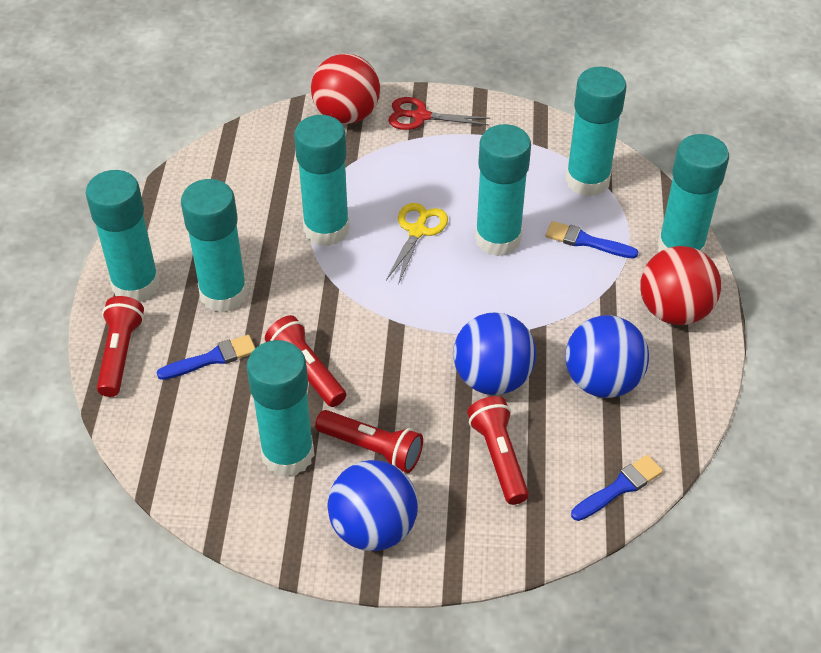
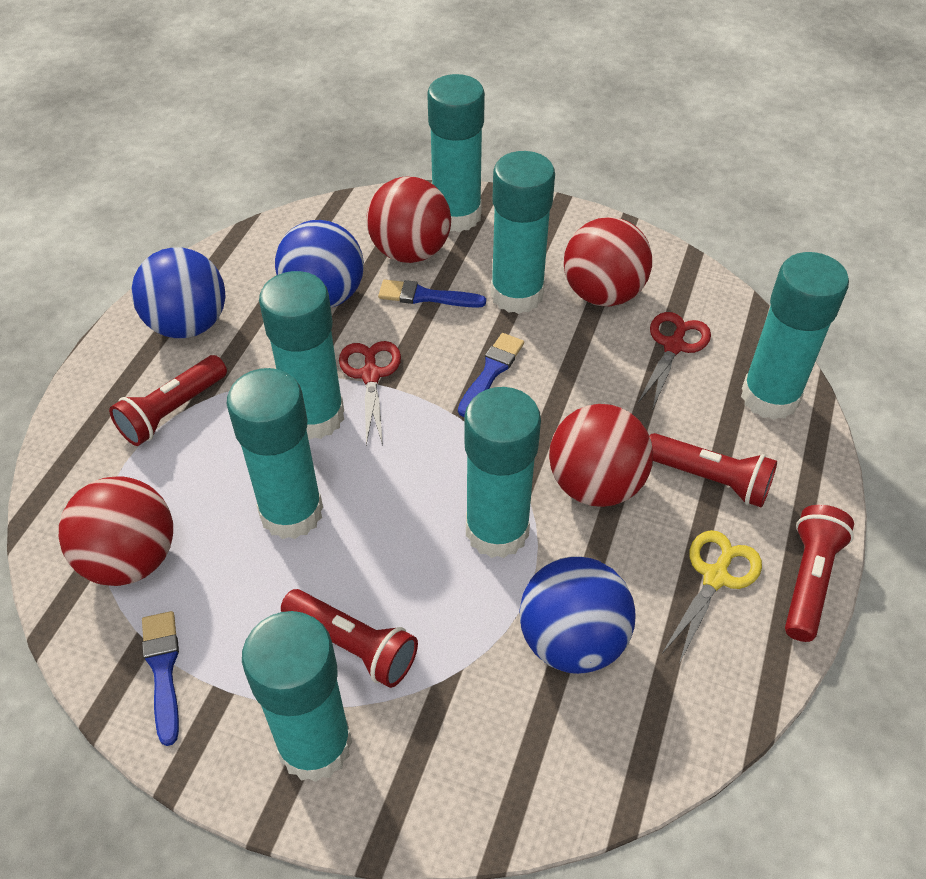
red ball: 2 -> 4
red scissors: 1 -> 2

